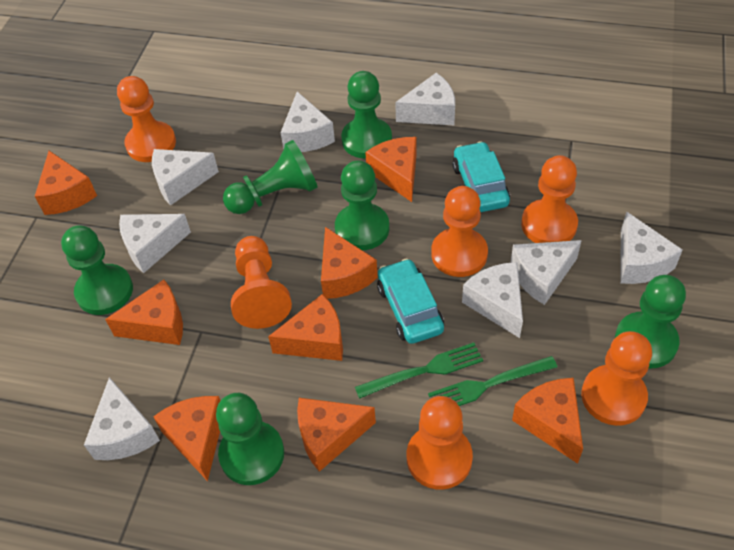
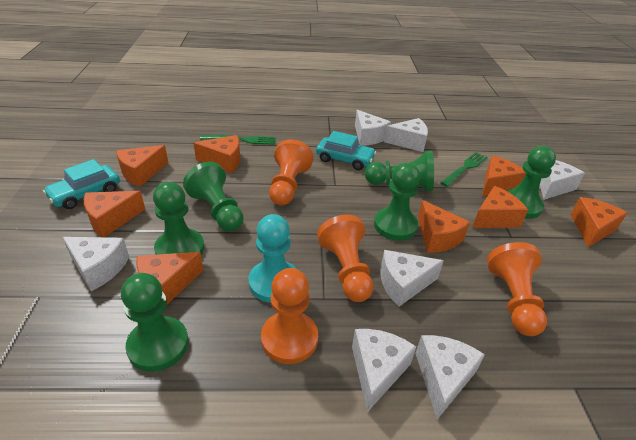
orange pawn: 6 -> 4
turquoise pawn: 0 -> 1
white cheese: 8 -> 7

